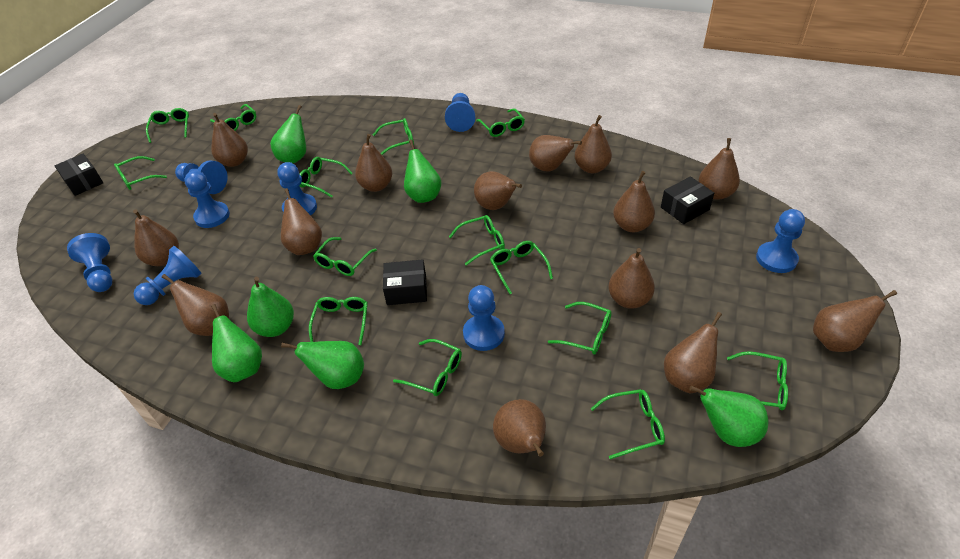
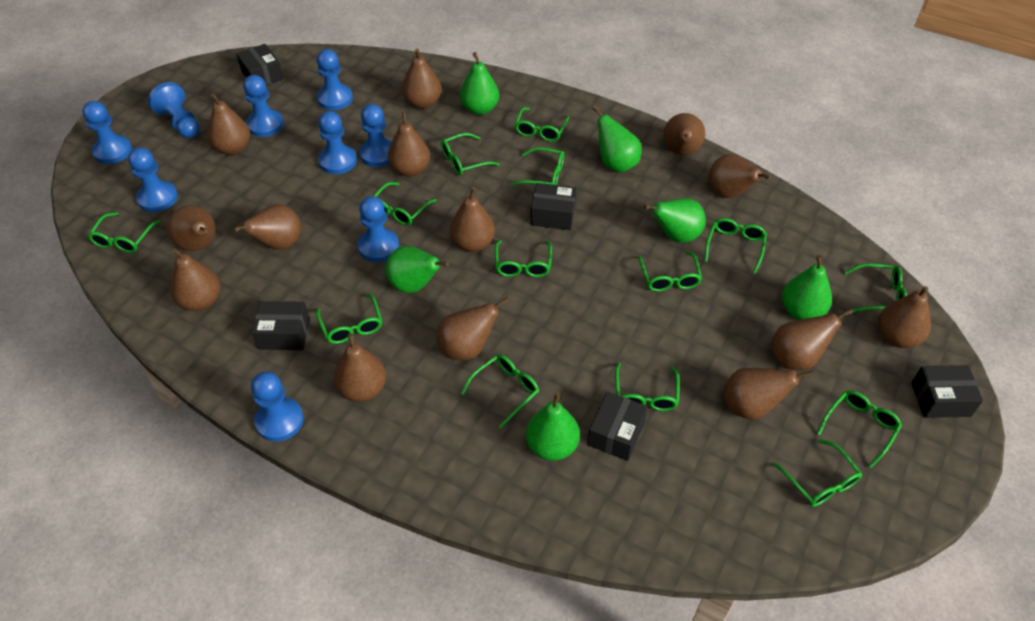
black box: 3 -> 5
blue pawn: 8 -> 9

